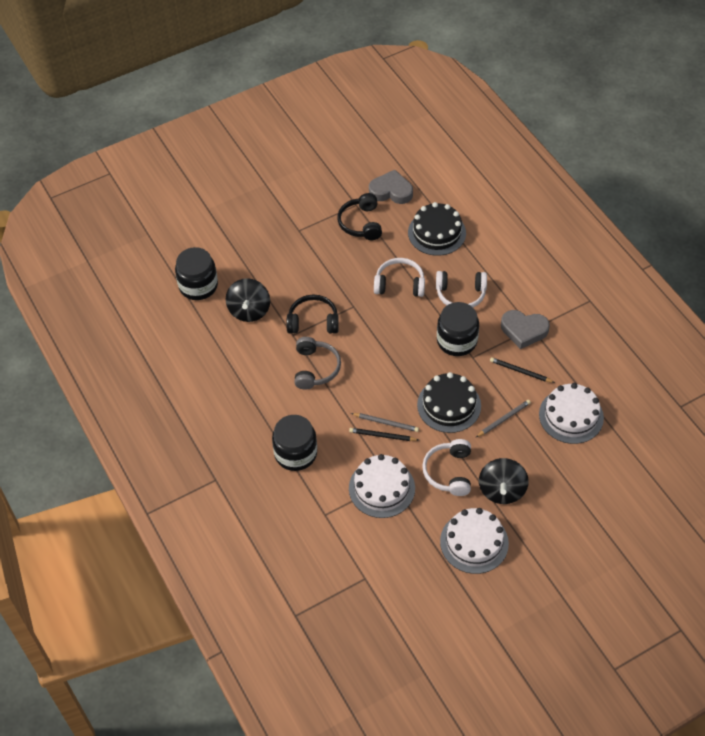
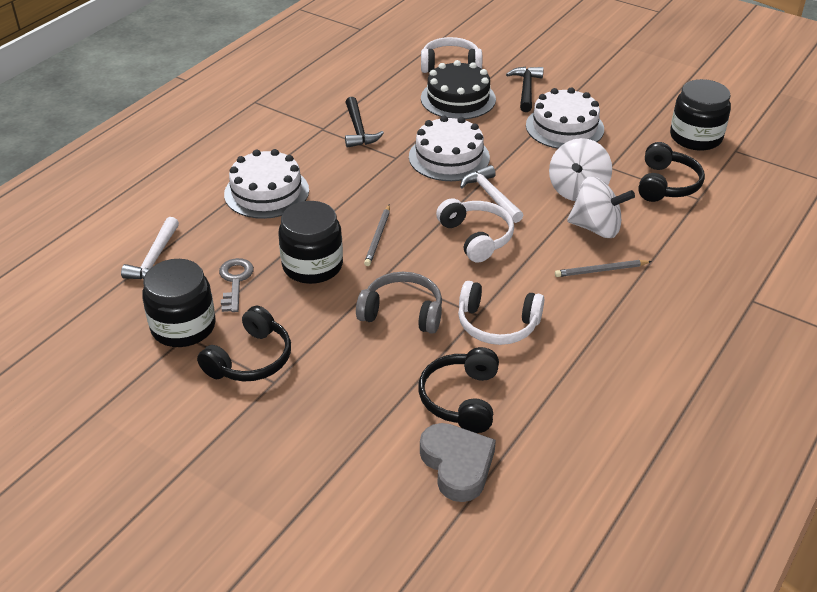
black cake: 2 -> 1
black hammer: 0 -> 2
black headphones: 2 -> 3
black pencil: 2 -> 0
black spinning top: 2 -> 0
grey heart: 2 -> 1
grey key: 0 -> 1
white hammer: 0 -> 2
white spinning top: 0 -> 2

